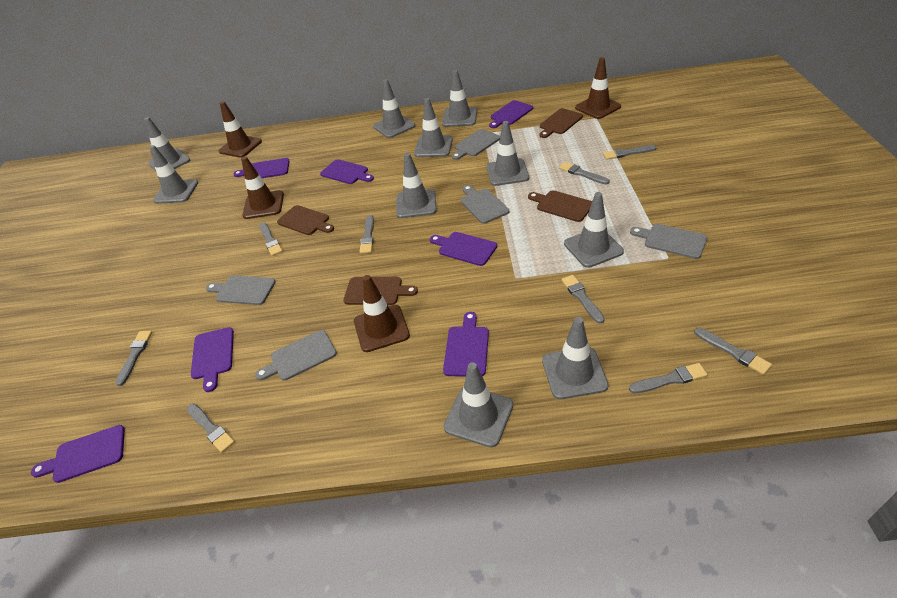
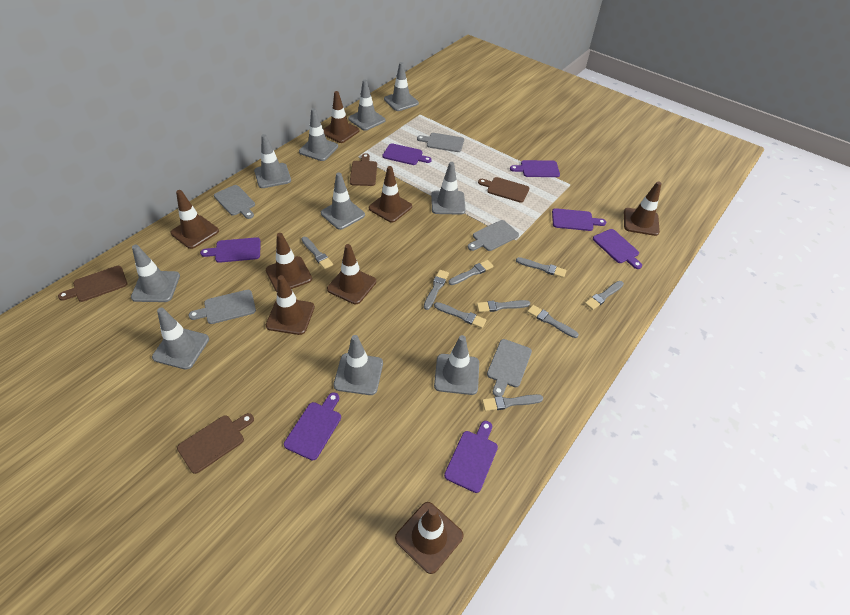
brown traffic cone: 4 -> 8

